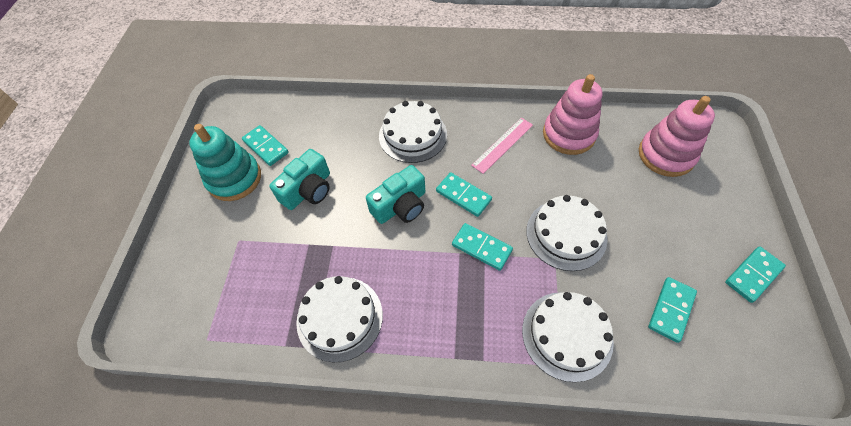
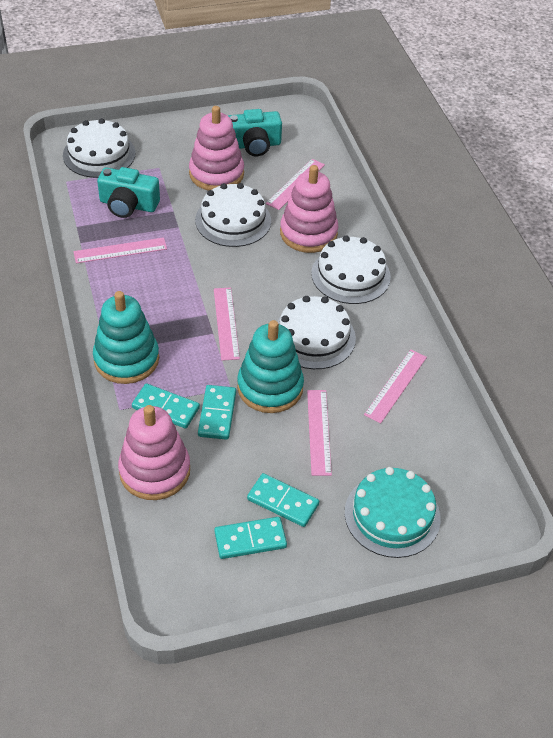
pink ruler: 1 -> 5
pink stacking toy: 2 -> 3
turquoise cake: 0 -> 1
turquoise domino: 5 -> 4
turquoise stacking toy: 1 -> 2

